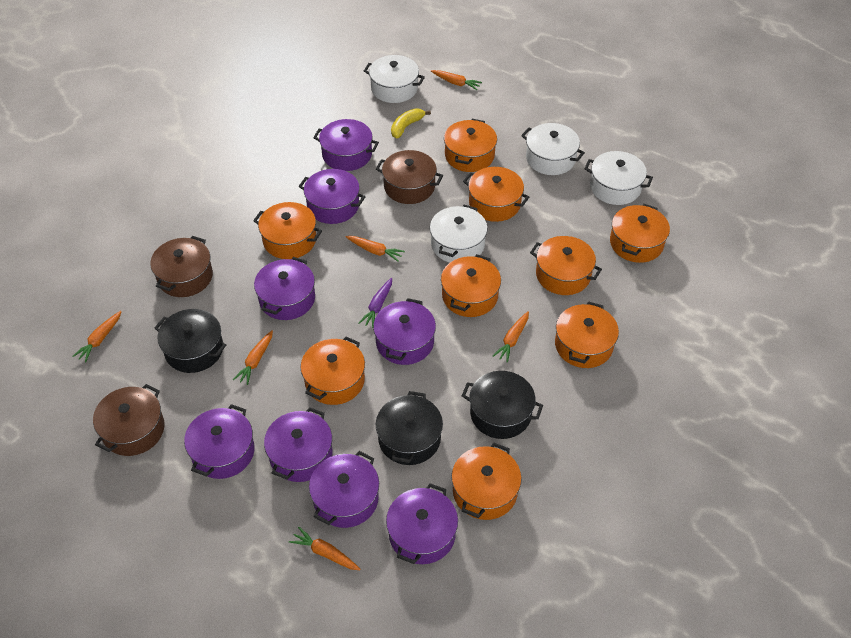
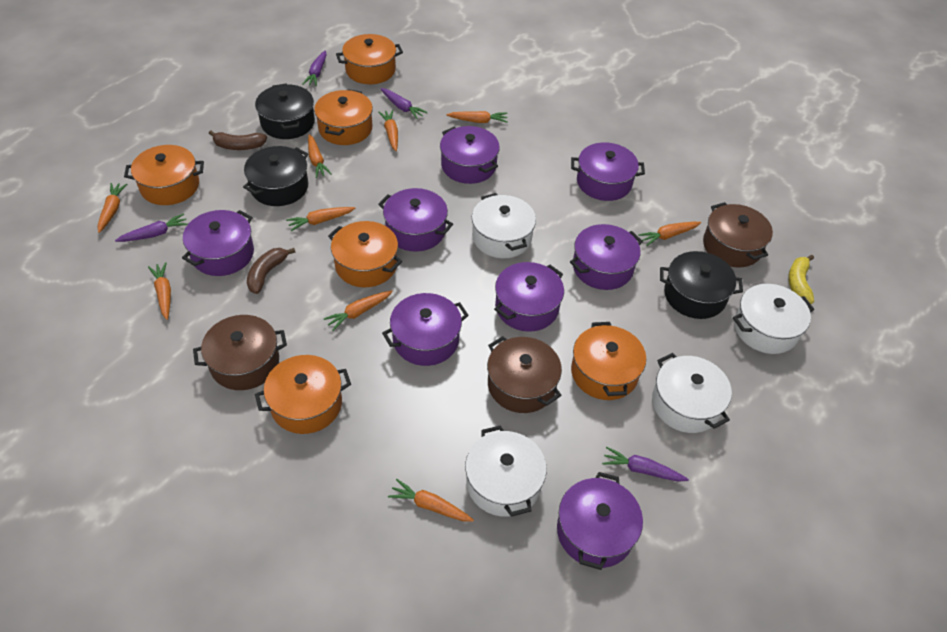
brown banana: 0 -> 2
orange carrot: 6 -> 9
orange pot: 9 -> 6
purple carrot: 1 -> 4

